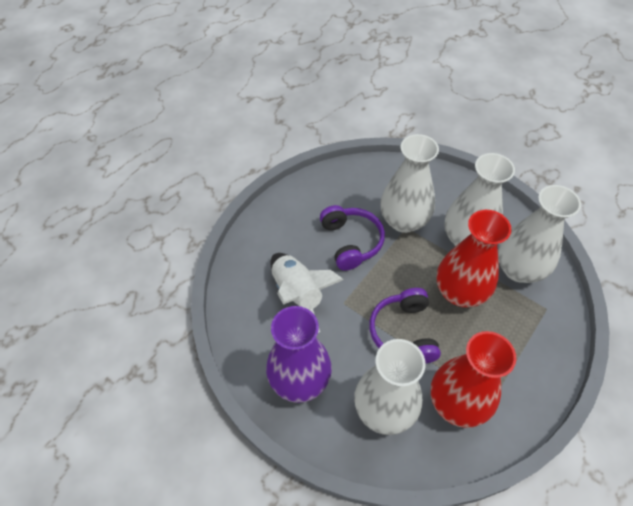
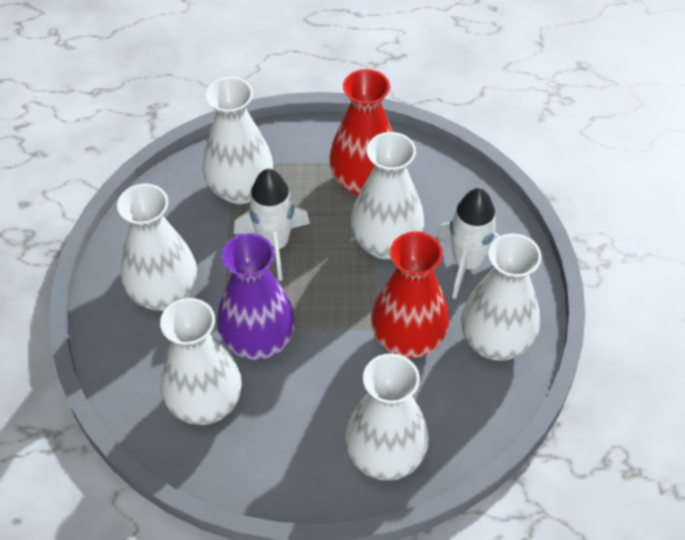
purple headphones: 2 -> 0
white rocket: 1 -> 2
white vase: 4 -> 6

